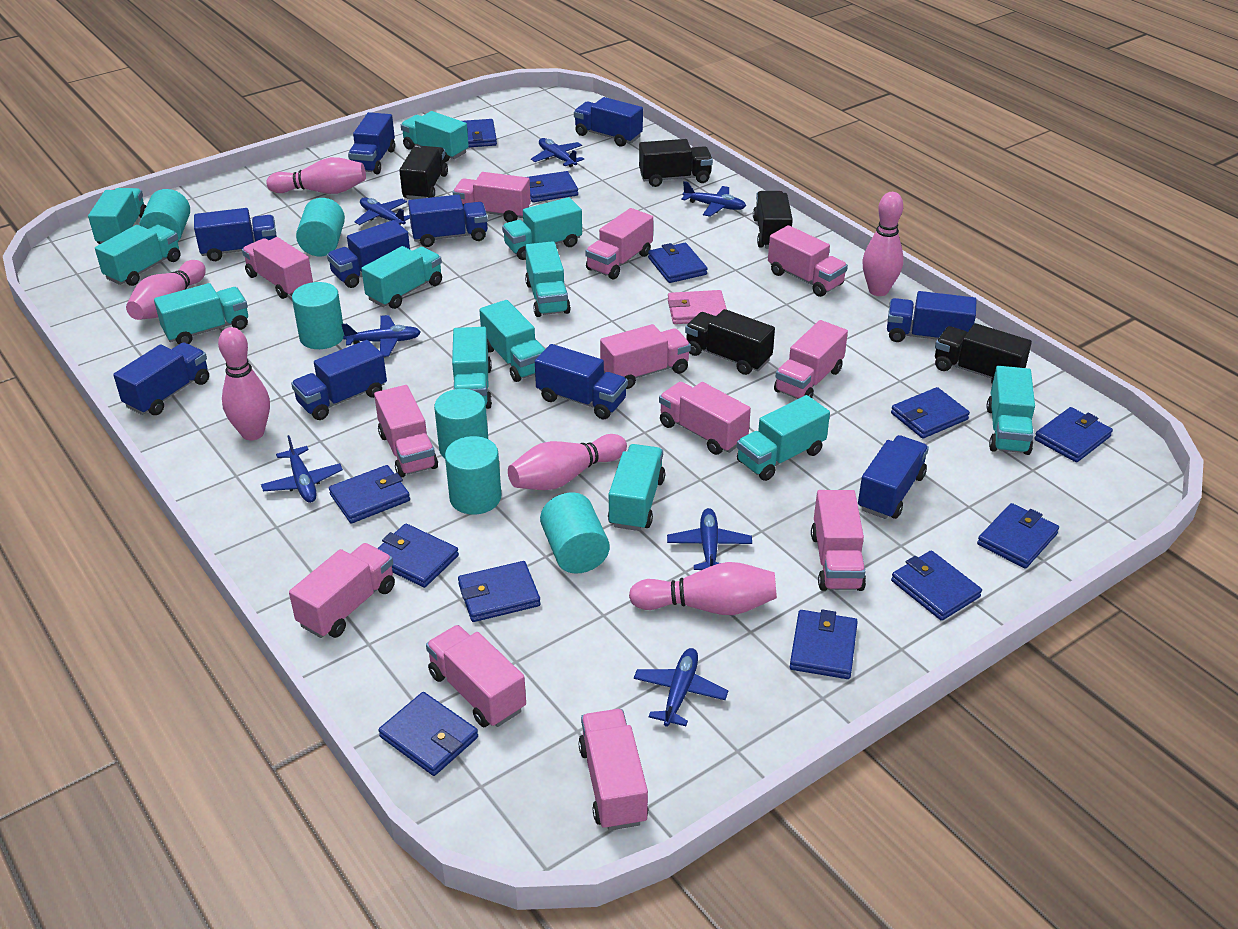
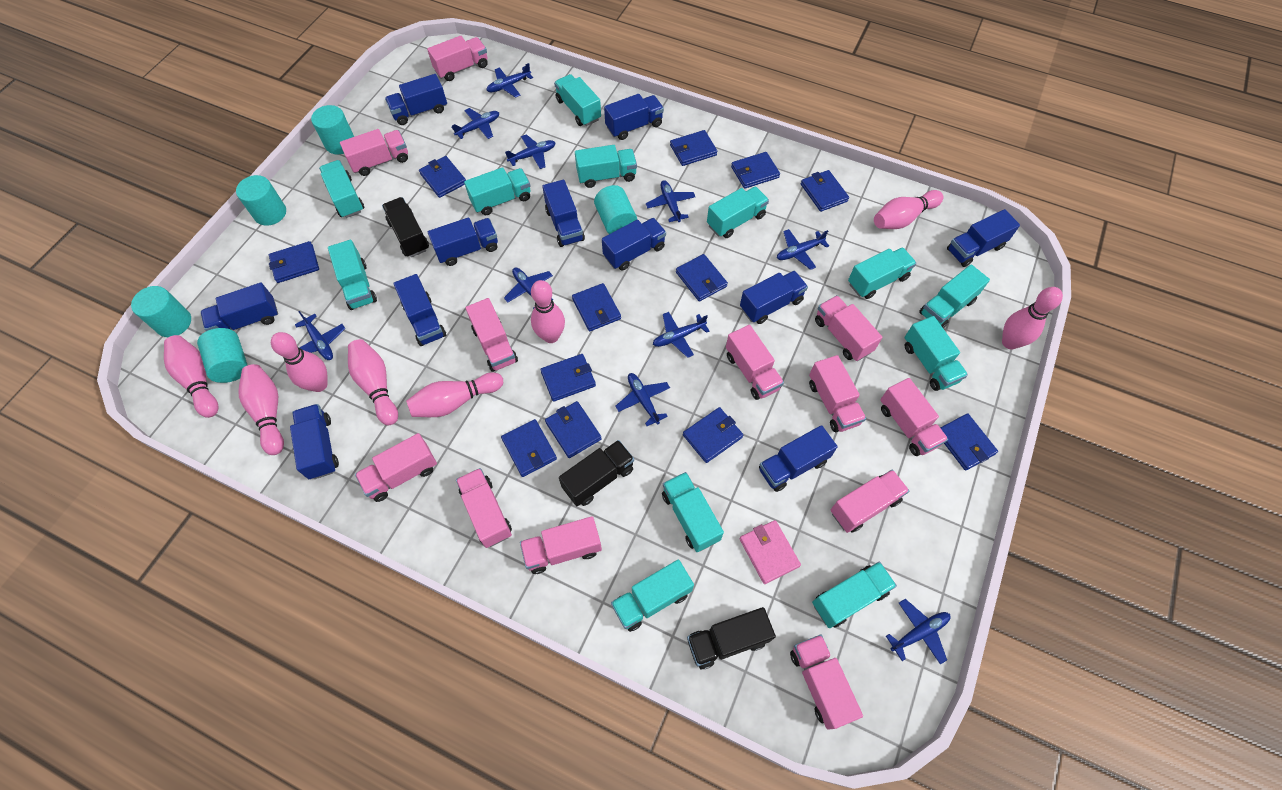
black truck: 5 -> 3
blue plane: 7 -> 10
blue truck: 10 -> 11
pink bowling pin: 6 -> 8
turquoise cylinder: 6 -> 5

